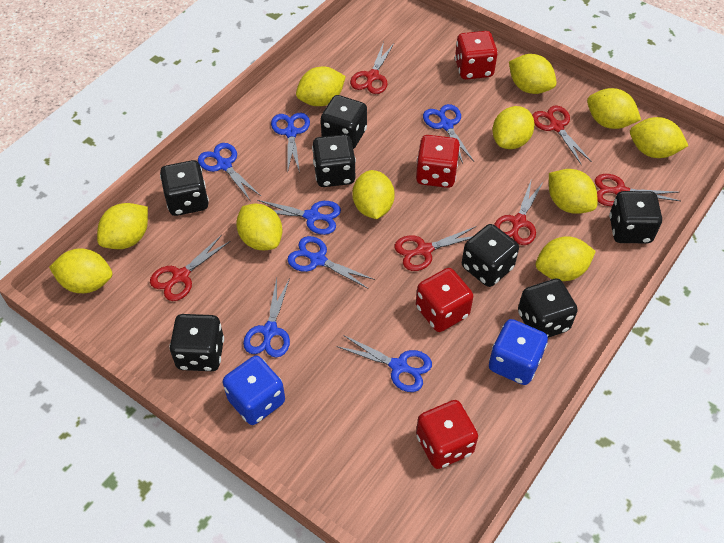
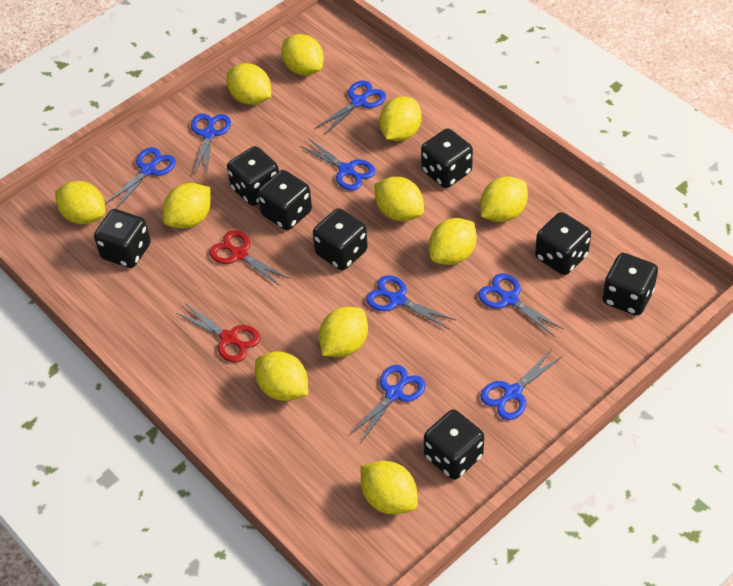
black dice: 7 -> 8
blue dice: 2 -> 0
blue scissors: 7 -> 8
red dice: 4 -> 0
red scissors: 6 -> 2

